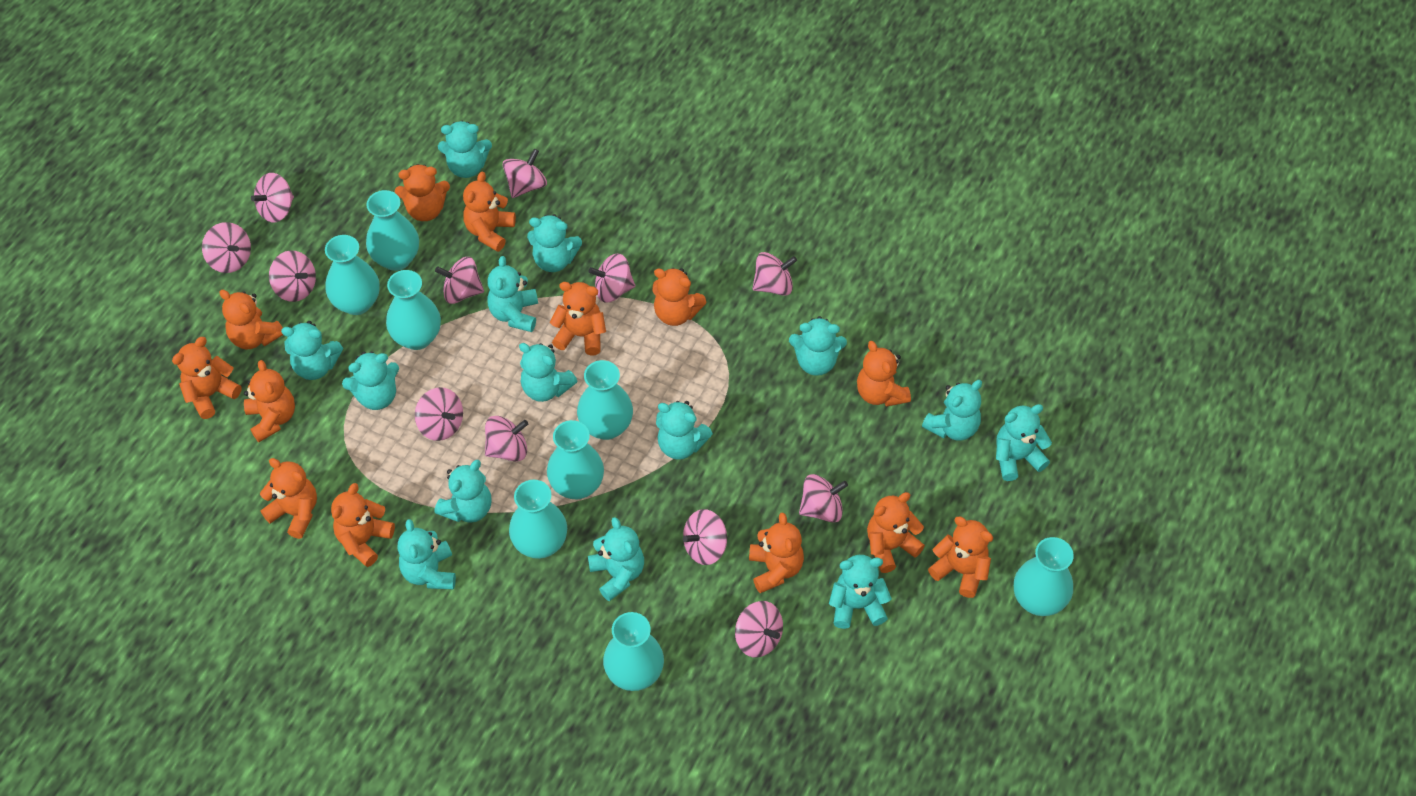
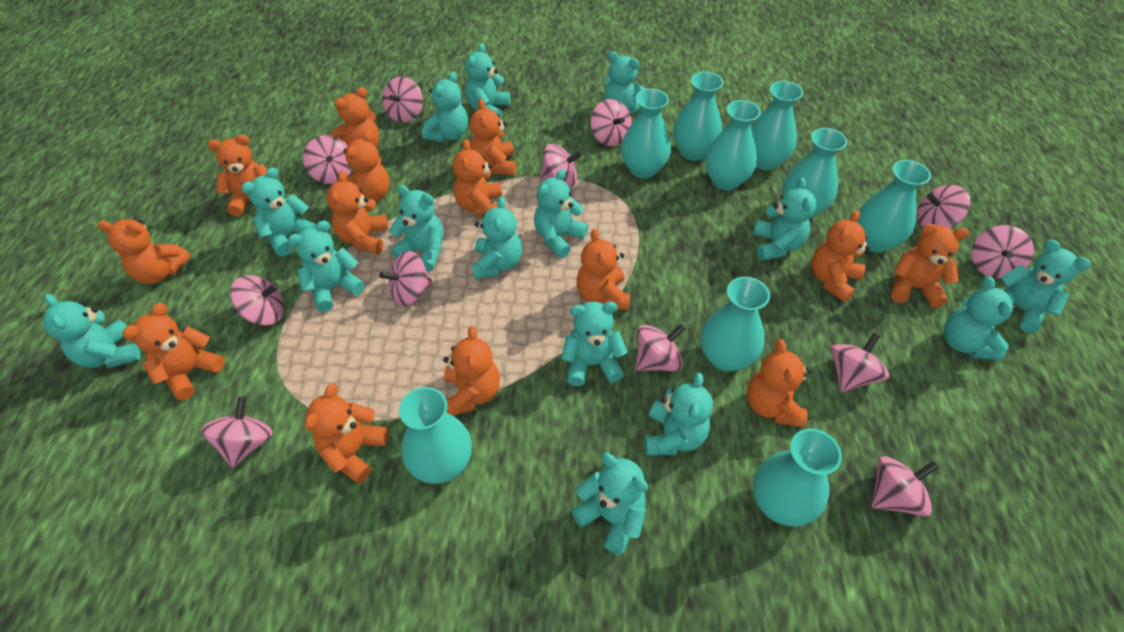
orange teddy bear: 13 -> 14
turquoise teddy bear: 14 -> 15
turquoise vase: 8 -> 9

